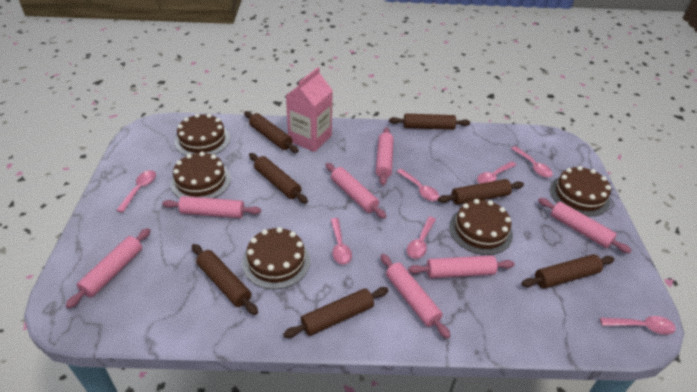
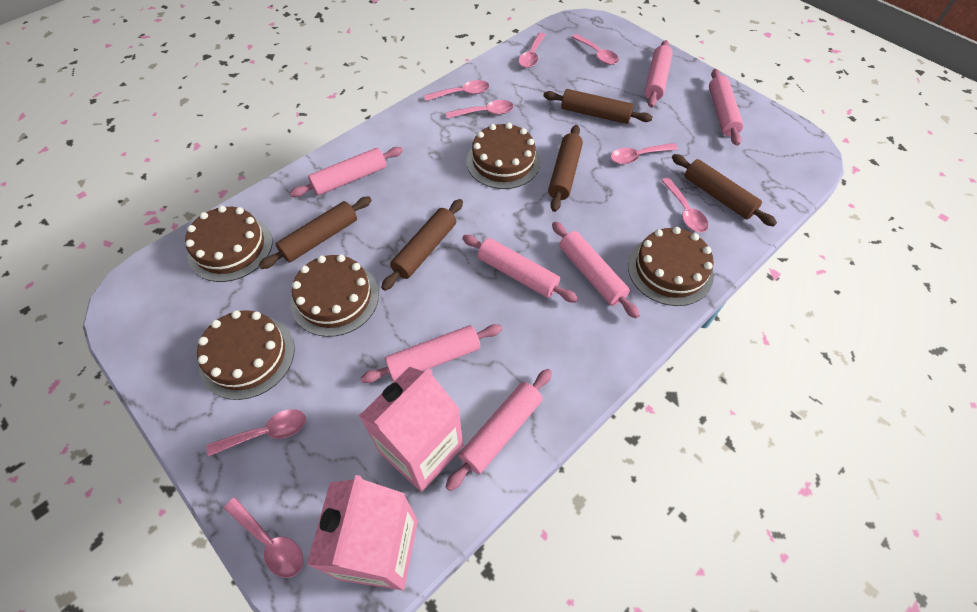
brown rolling pin: 7 -> 5
pink carton: 1 -> 2
pink spoon: 7 -> 8

